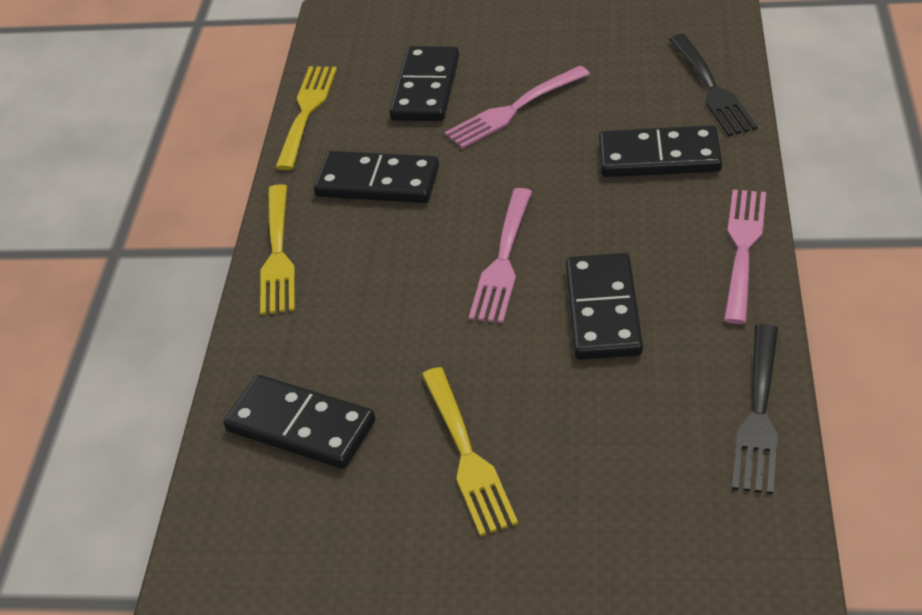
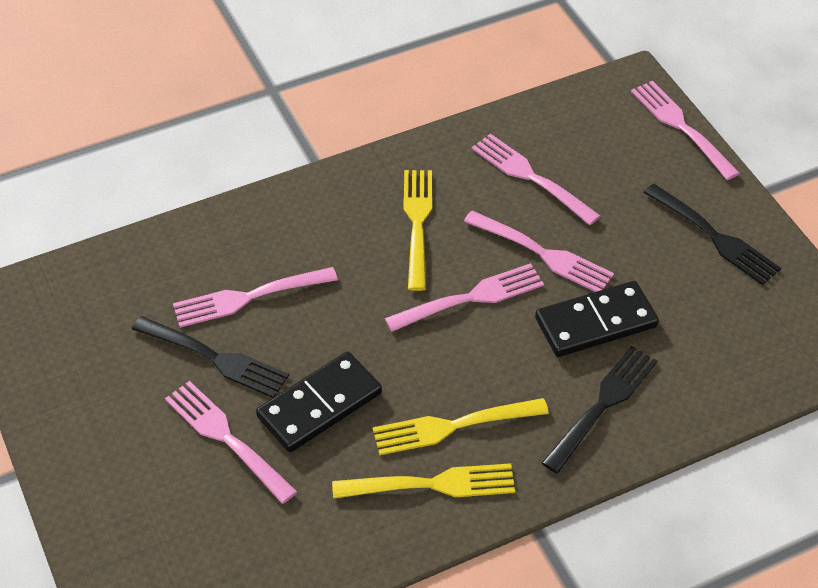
black domino: 5 -> 2
black fork: 2 -> 3
pink fork: 3 -> 6

